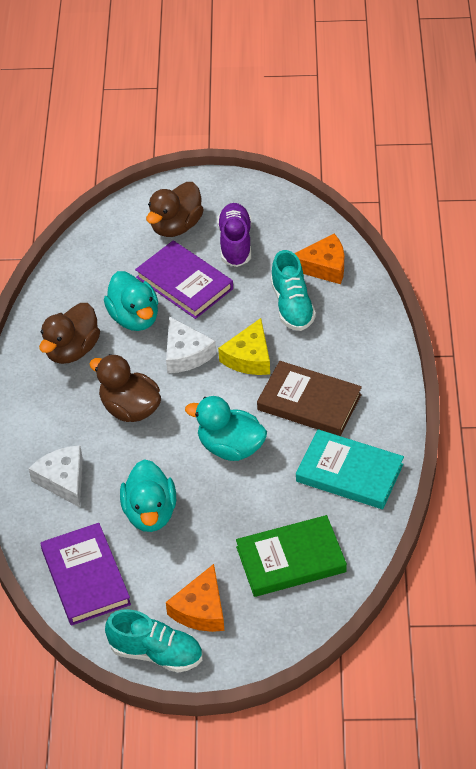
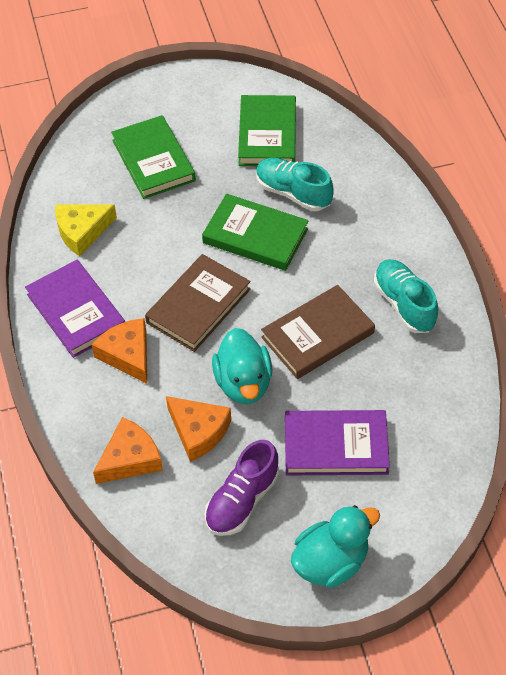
brown book: 1 -> 2
brown duck: 3 -> 0
green book: 1 -> 3
orange cheese: 2 -> 3
turquoise book: 1 -> 0
turquoise duck: 3 -> 2
white cheese: 2 -> 0

